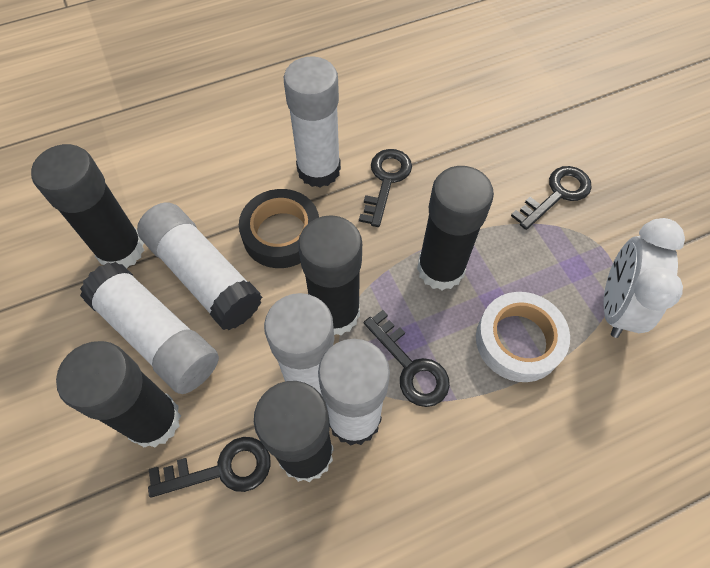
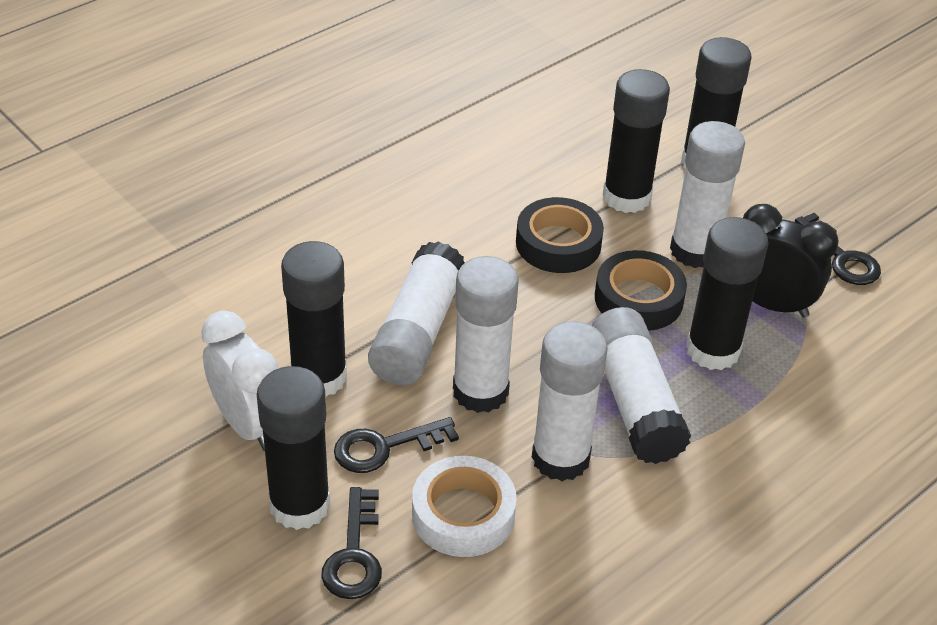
black clock: 0 -> 1
black key: 4 -> 3
black tape: 1 -> 2

